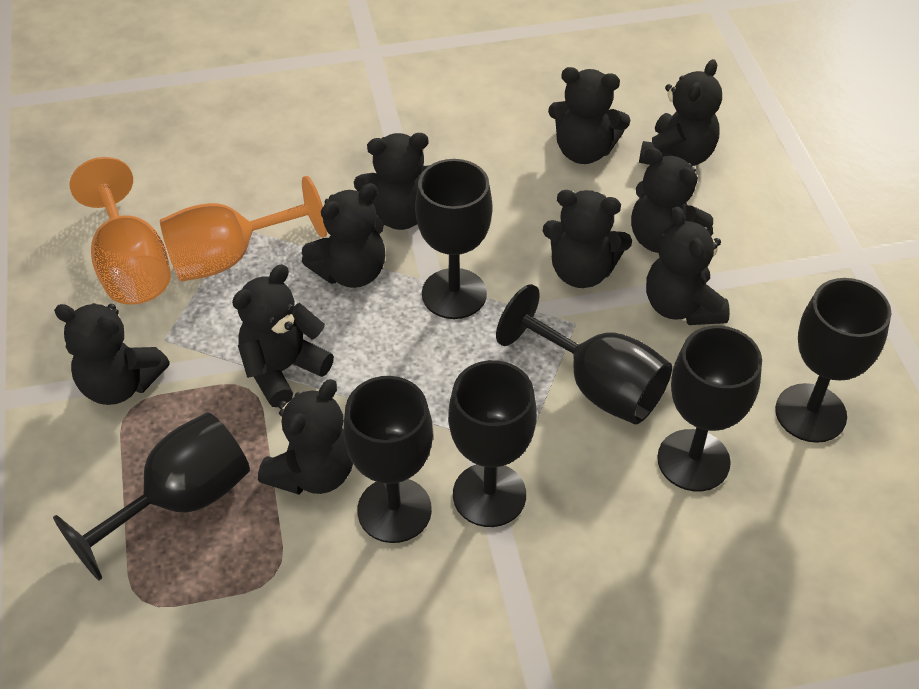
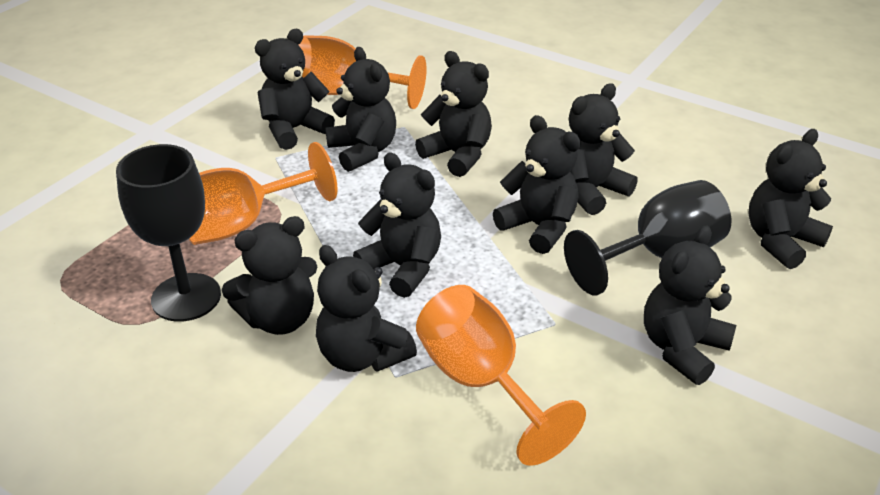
black goblet: 7 -> 2
orange goblet: 2 -> 3

